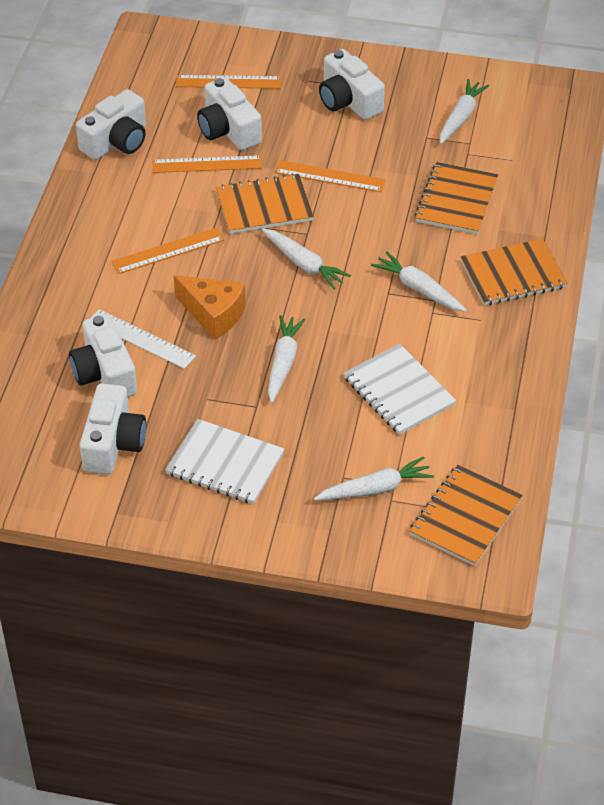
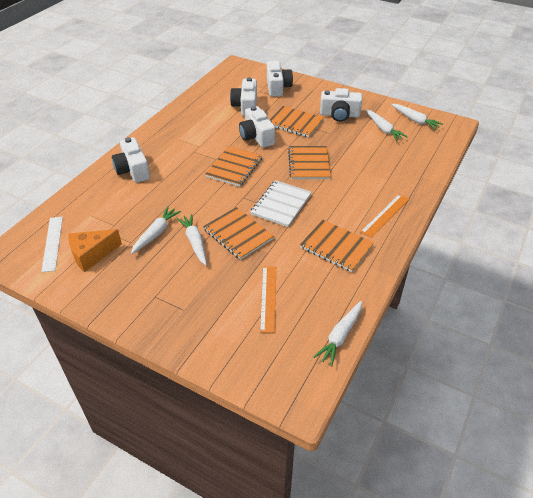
orange notebook: 4 -> 5
orange ruler: 4 -> 2
white notebook: 2 -> 1

